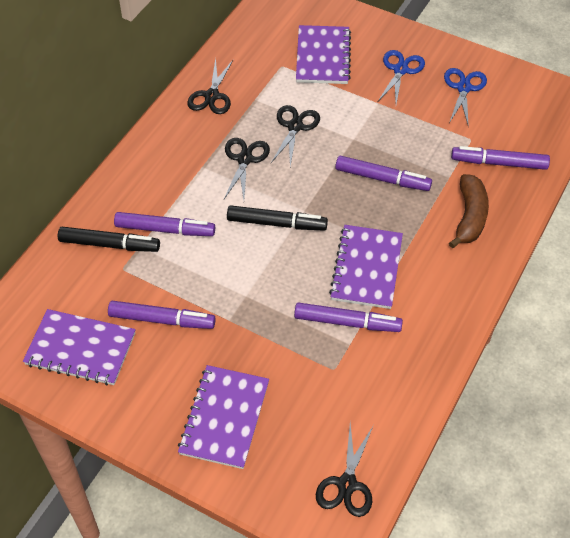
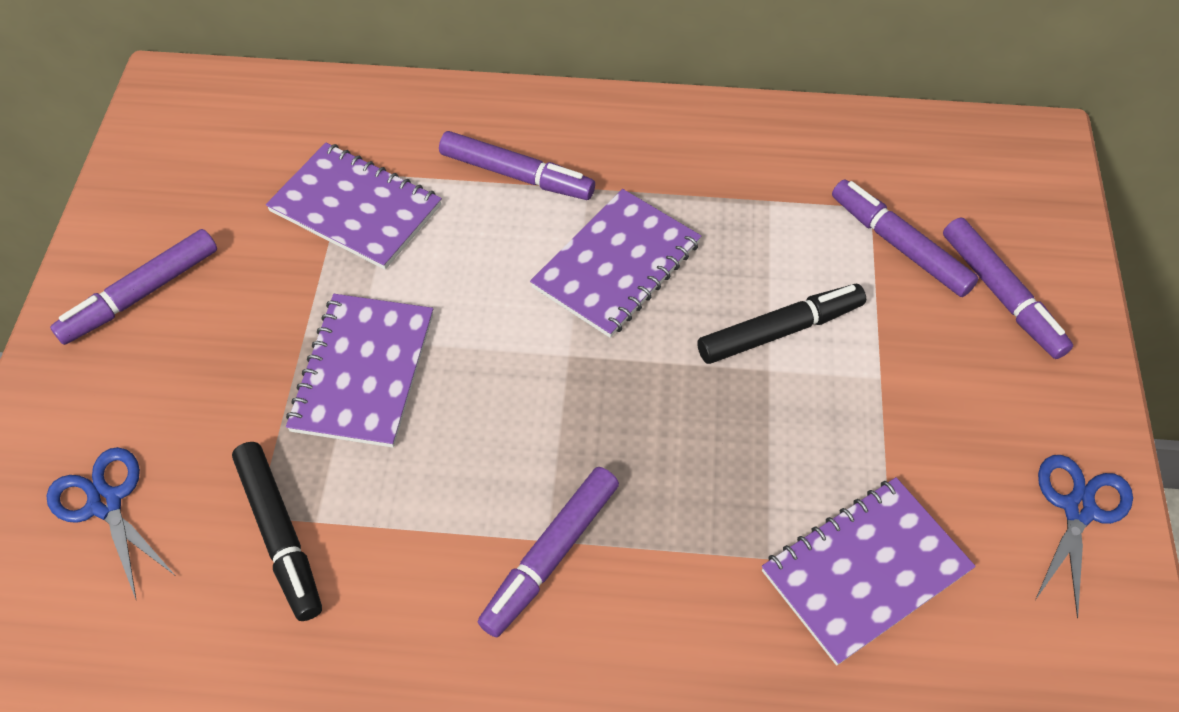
black scissors: 4 -> 0
brown banana: 1 -> 0

